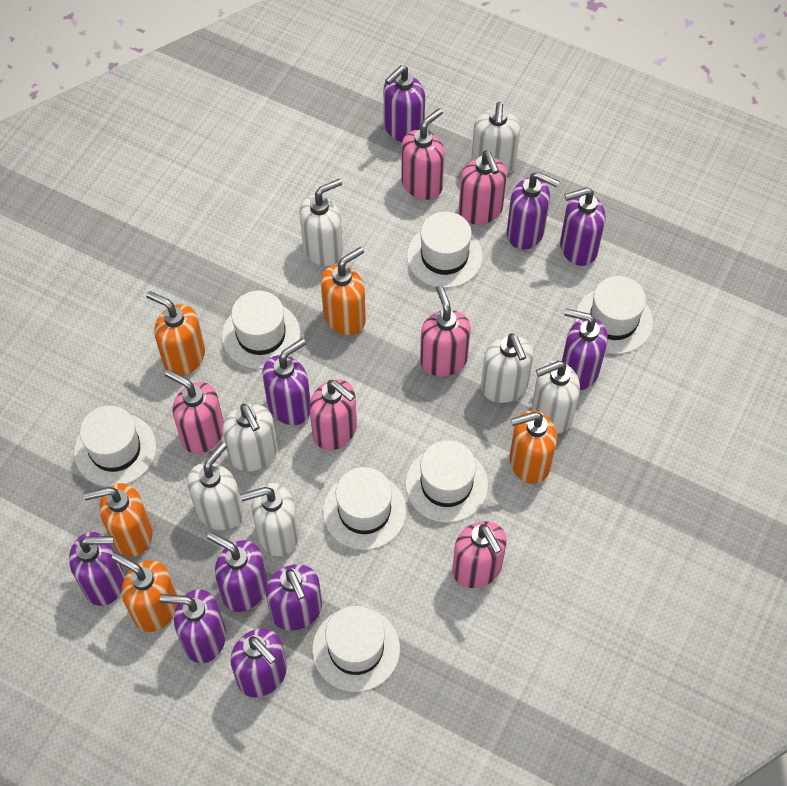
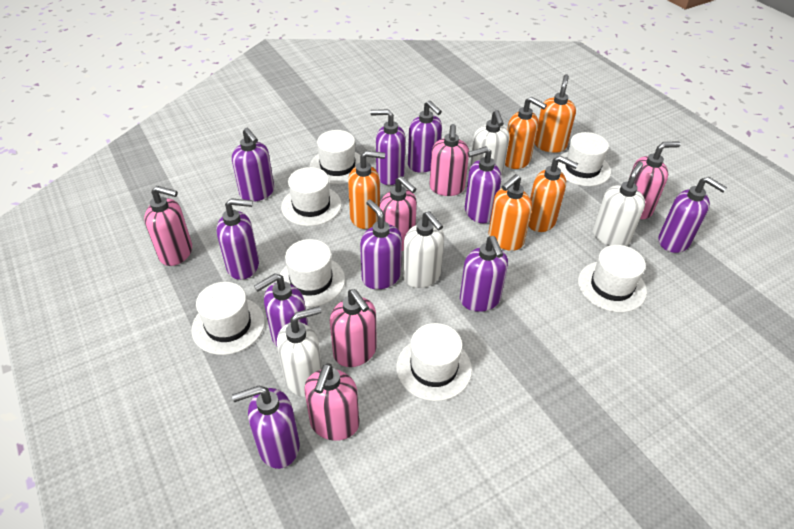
white soap dispenser: 7 -> 4

